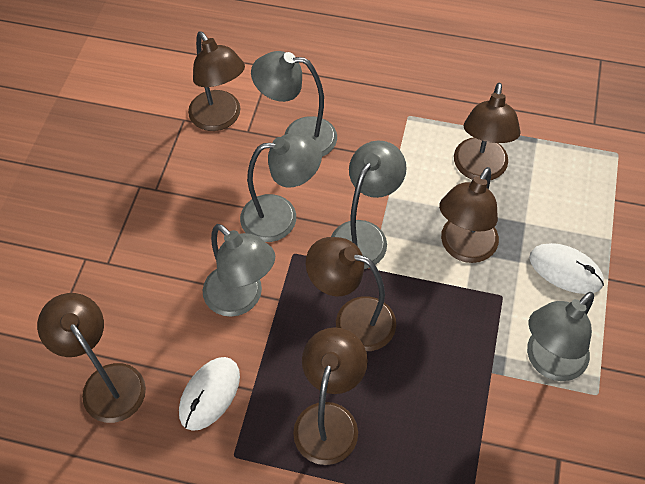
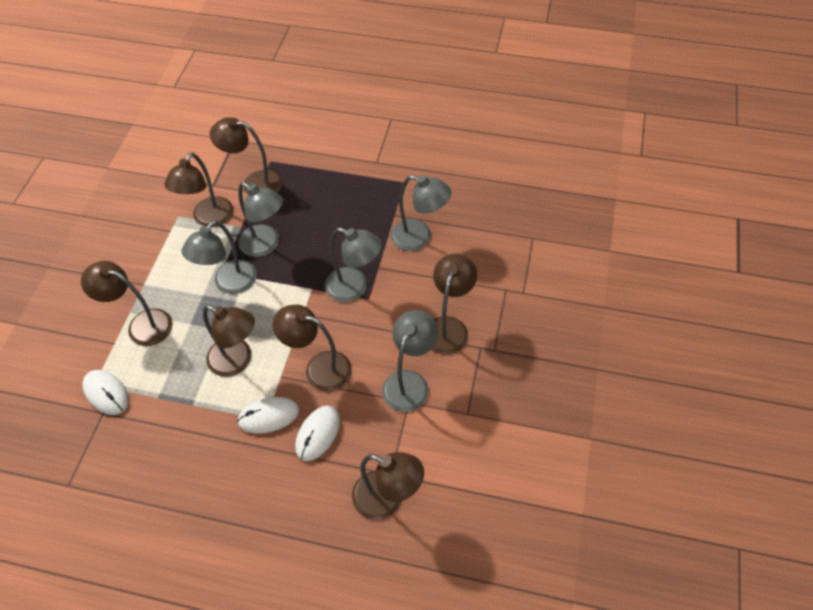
brown lamp: 6 -> 7
white mouse: 2 -> 3

